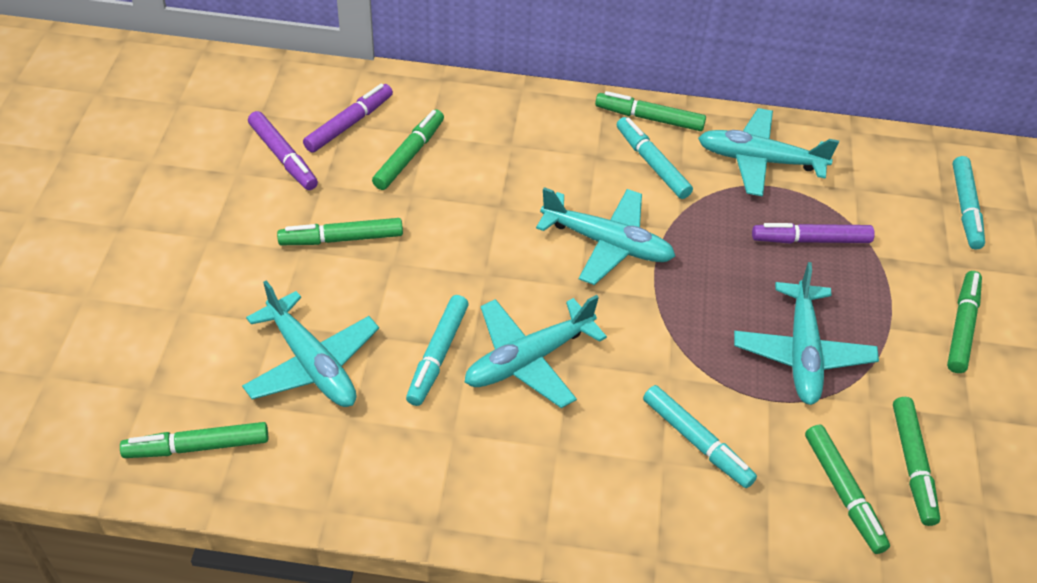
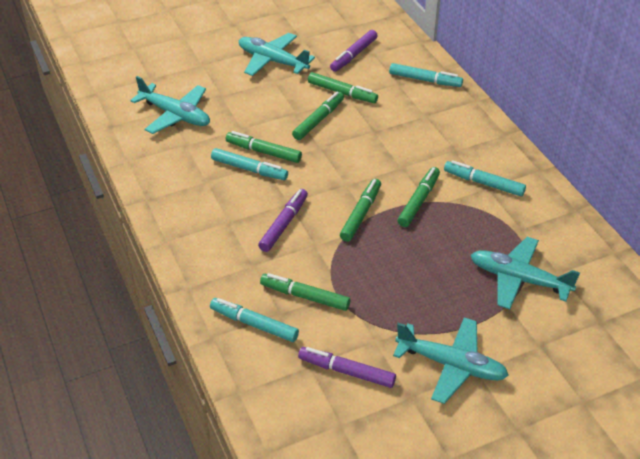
green marker: 7 -> 6
turquoise plane: 5 -> 4

